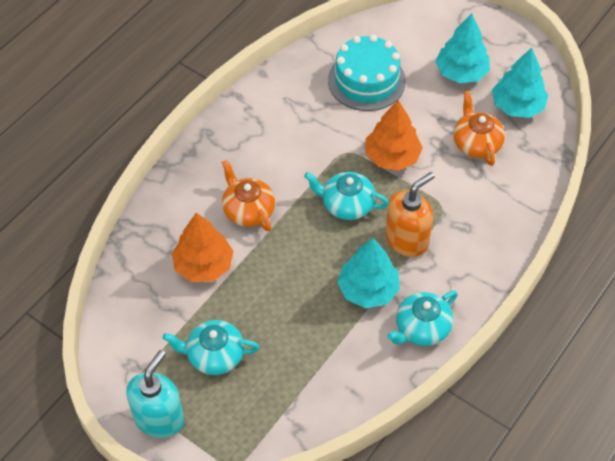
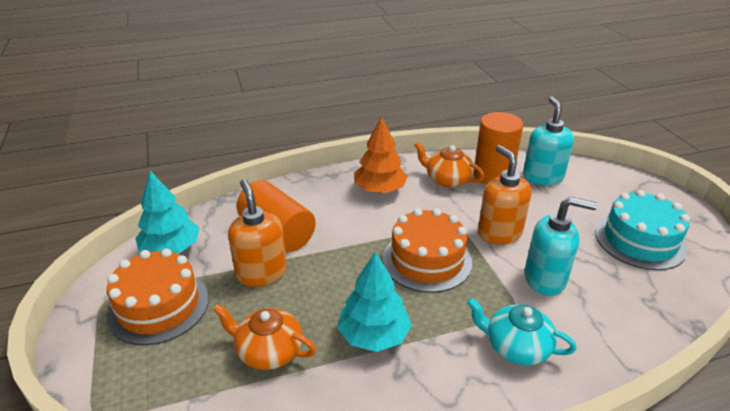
orange cake: 0 -> 2
orange cylinder: 0 -> 2
orange soap dispenser: 1 -> 2
orange tree: 2 -> 1
turquoise soap dispenser: 1 -> 2
turquoise teapot: 3 -> 1
turquoise tree: 3 -> 2

